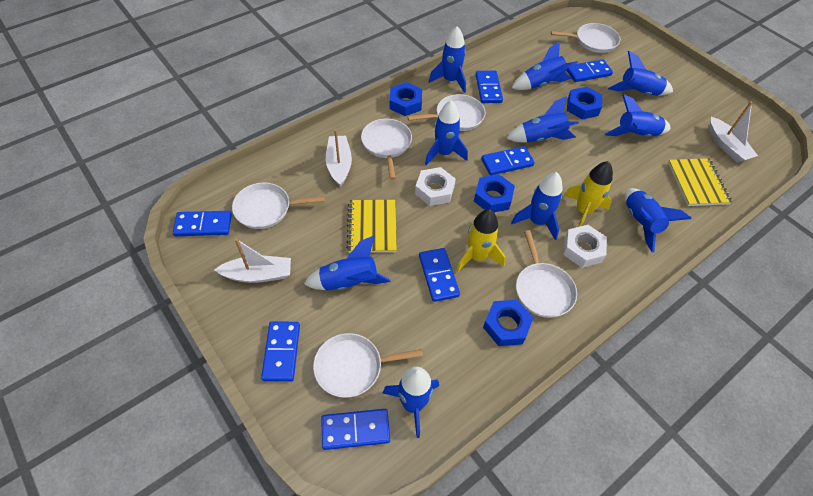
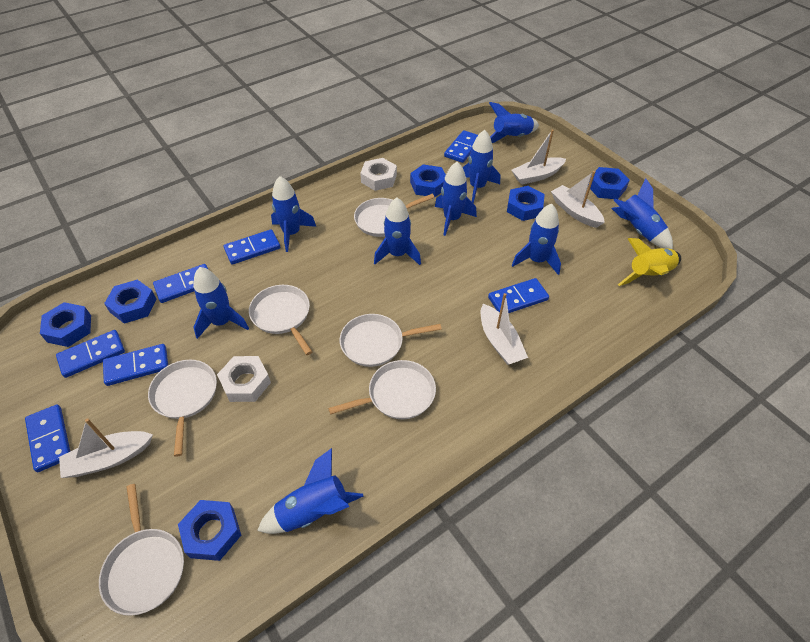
blue nut: 4 -> 6
blue rocket: 10 -> 9
white boat: 3 -> 4
yellow notebook: 2 -> 0
yellow rocket: 2 -> 1

